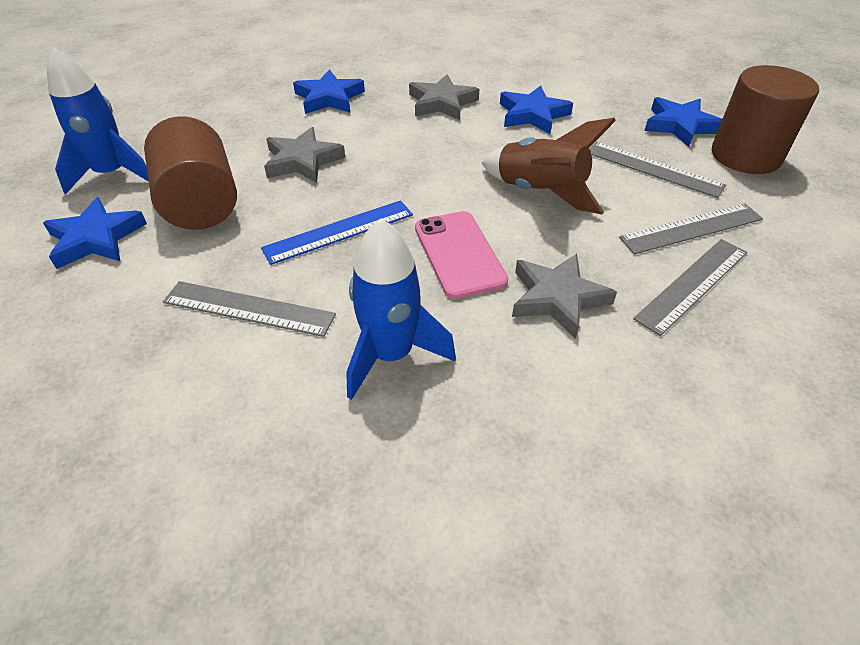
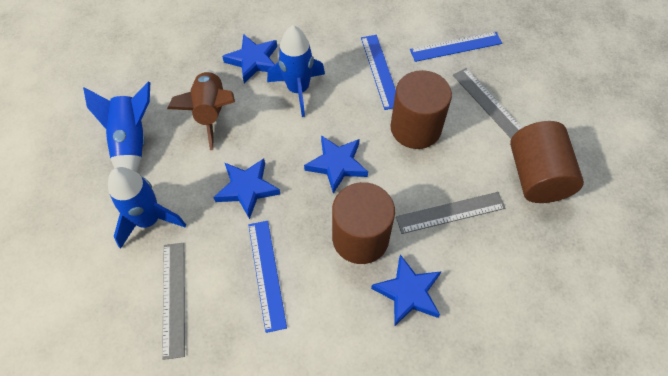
blue rocket: 2 -> 3
blue ruler: 1 -> 3
brown cylinder: 2 -> 3
grey ruler: 4 -> 3
grey star: 3 -> 0
pink phone: 1 -> 0

